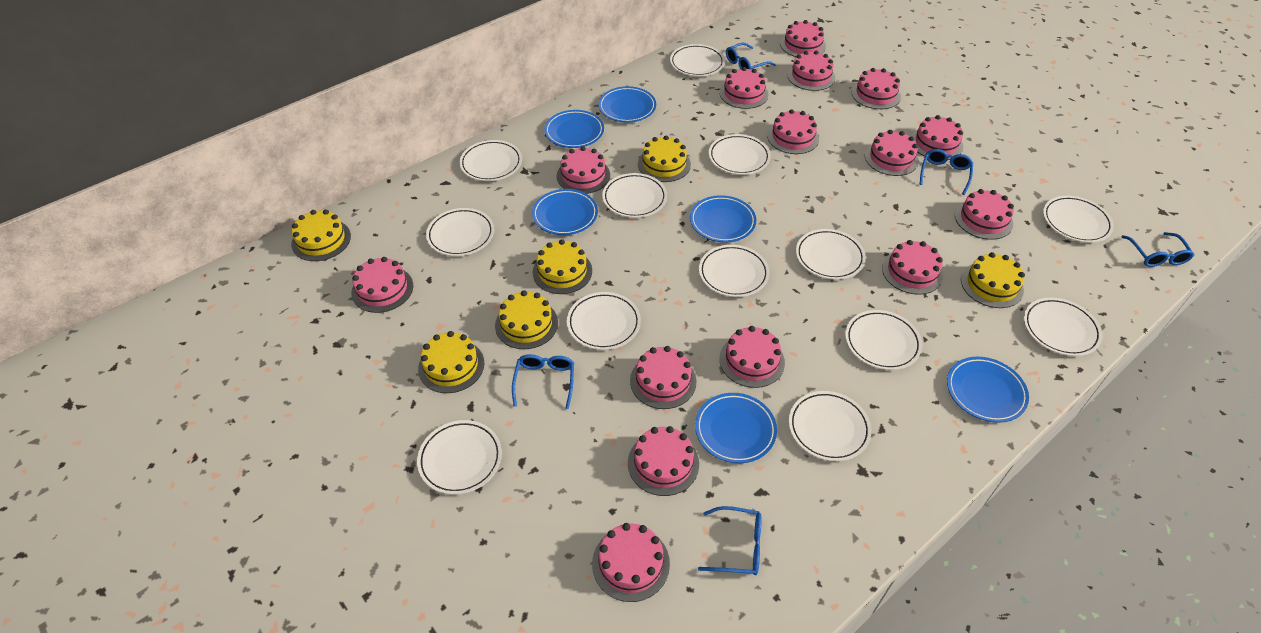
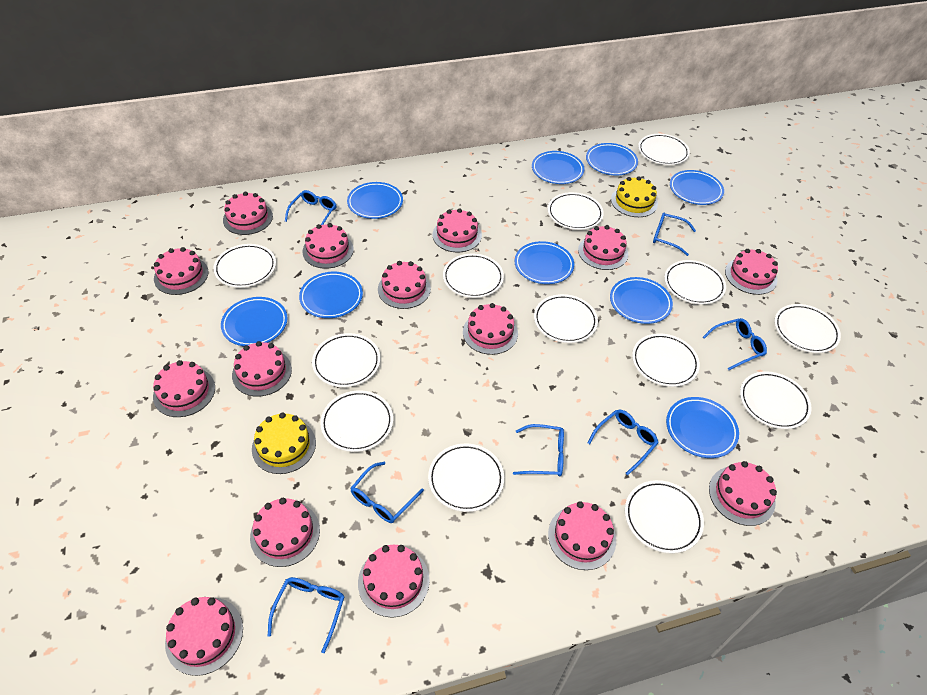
blue glasses: 5 -> 7
blue plate: 6 -> 9
yellow cake: 6 -> 2

